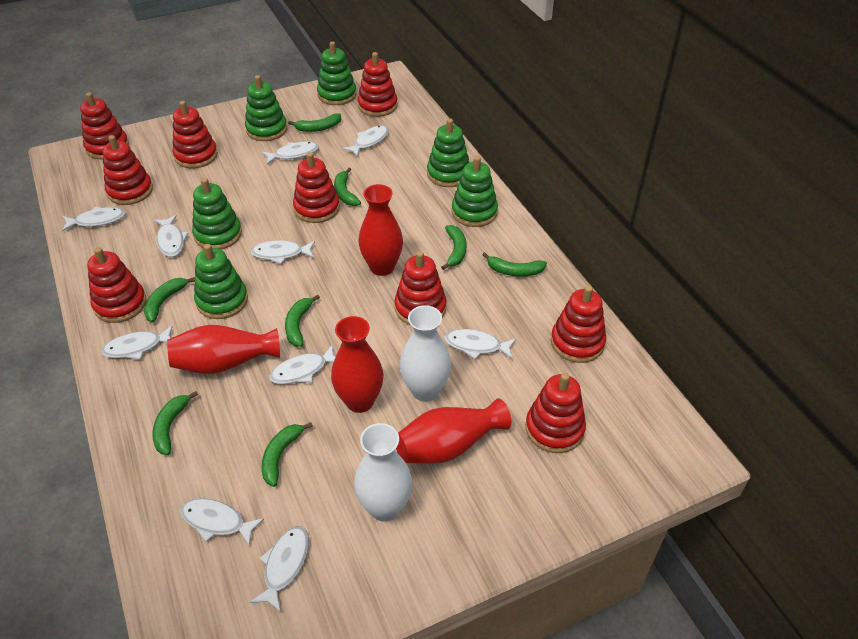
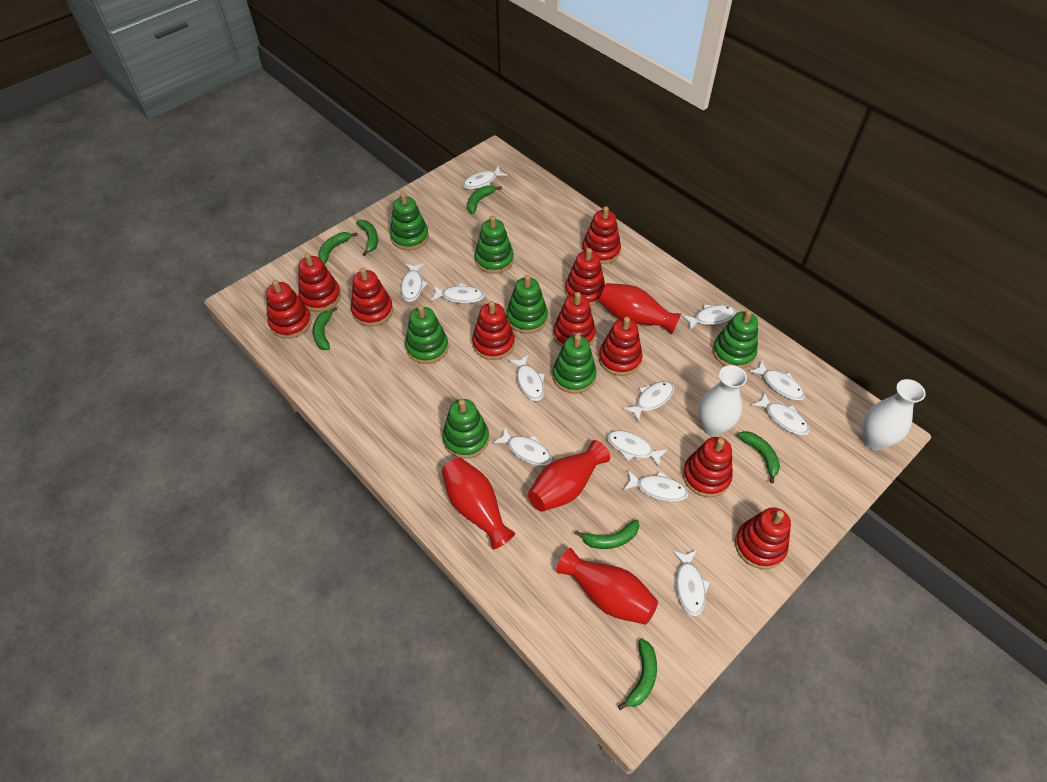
green banana: 8 -> 7
green stacking toy: 6 -> 7
red stacking toy: 9 -> 10
white fish: 10 -> 12

